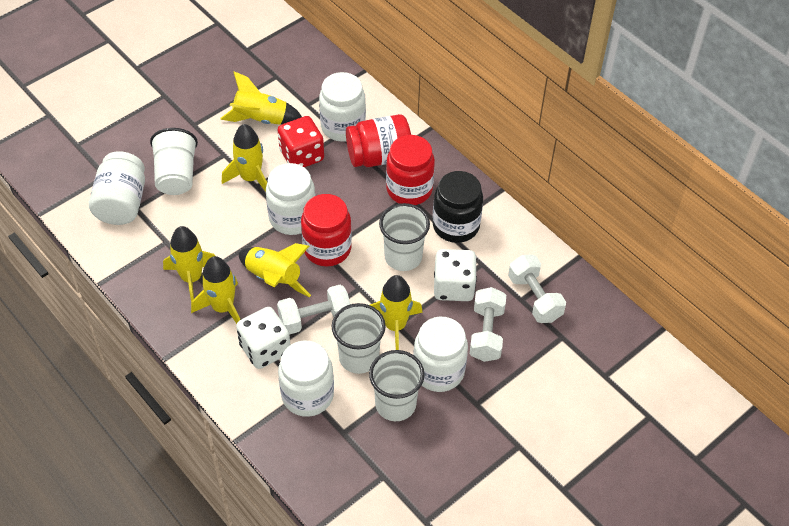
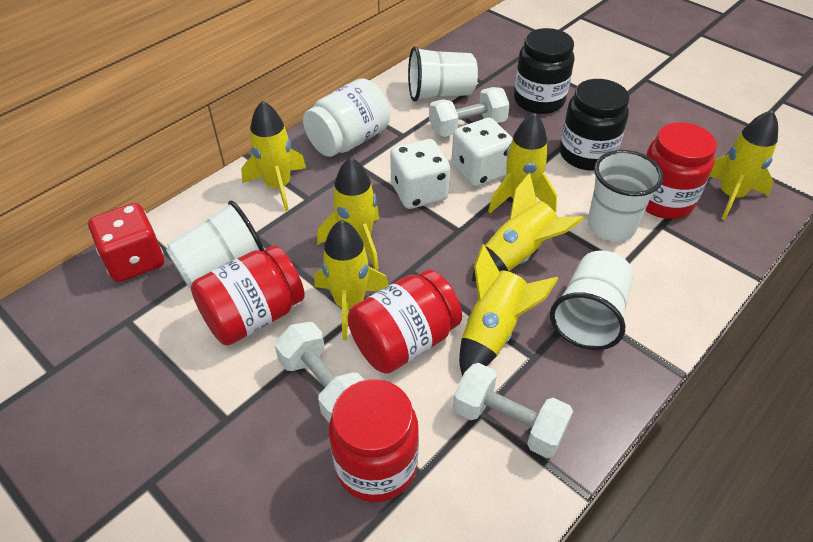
black jar: 1 -> 2
red jar: 3 -> 4
white jar: 5 -> 1
yellow rocket: 6 -> 7

